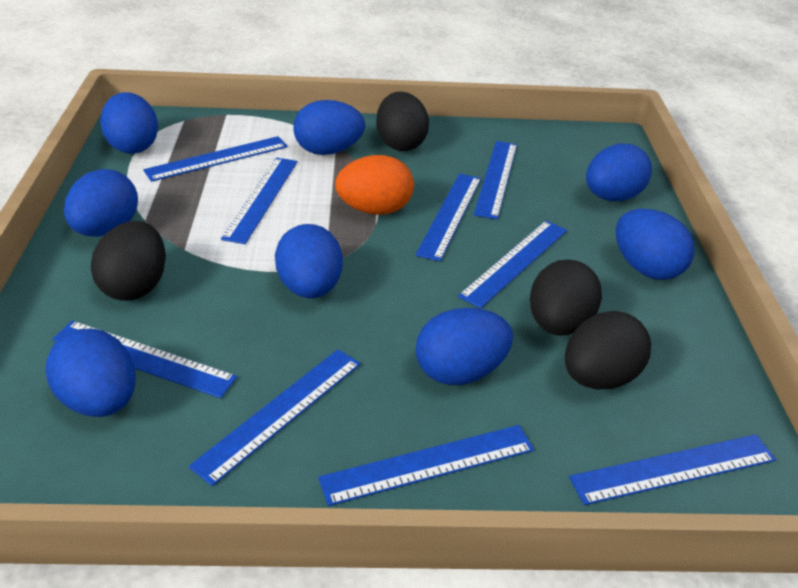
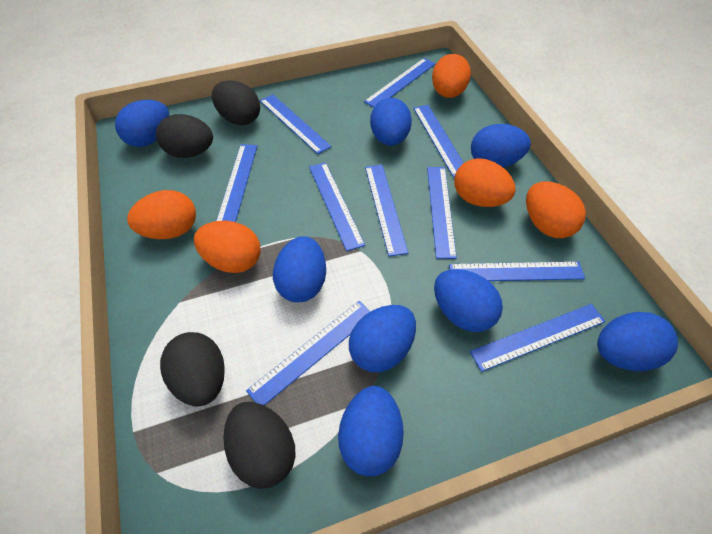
blue ruler: 9 -> 10
orange egg: 1 -> 5

